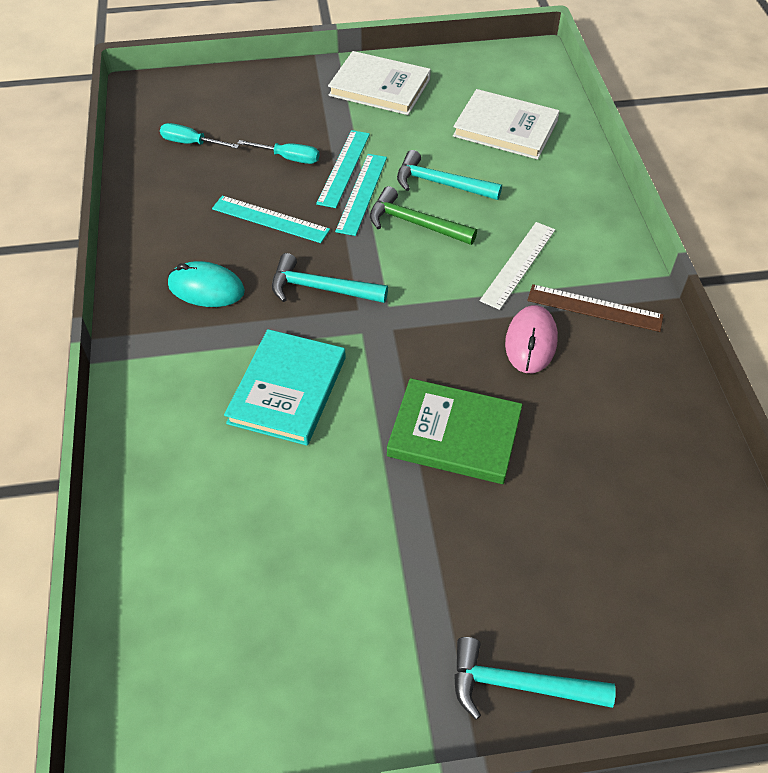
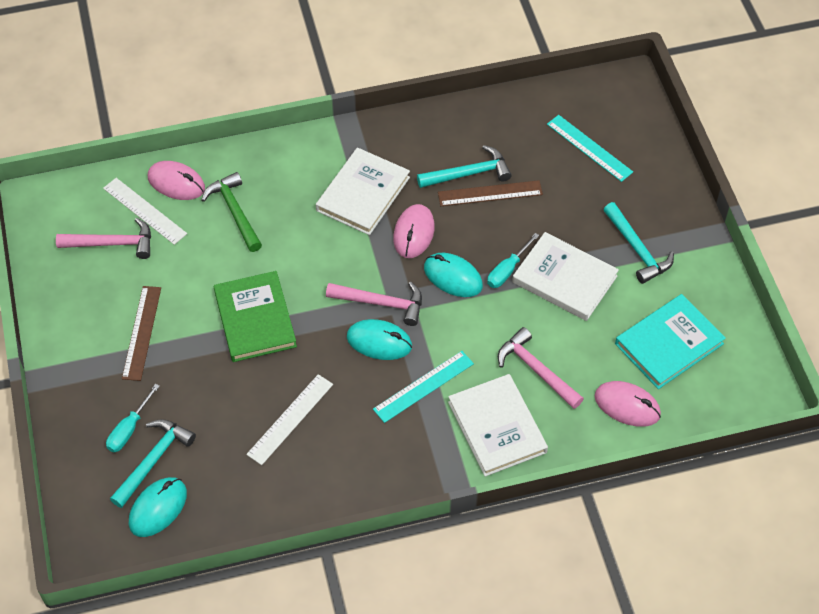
brown ruler: 1 -> 2
pink hammer: 0 -> 3
pink mouse: 1 -> 3
turquoise mouse: 1 -> 3
turquoise ruler: 3 -> 2
white book: 2 -> 3
white ruler: 1 -> 2

